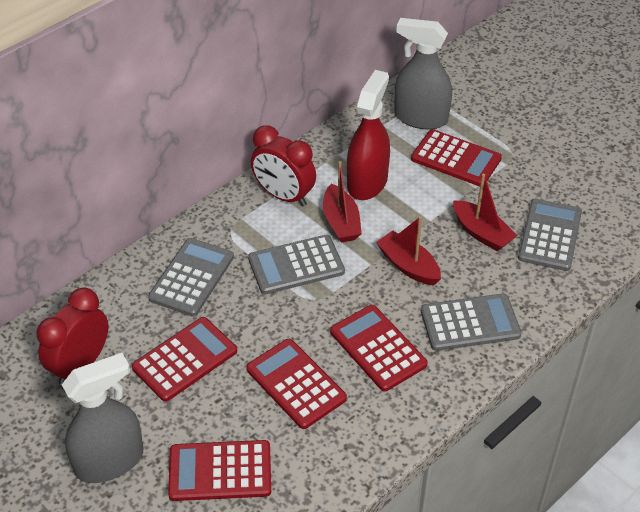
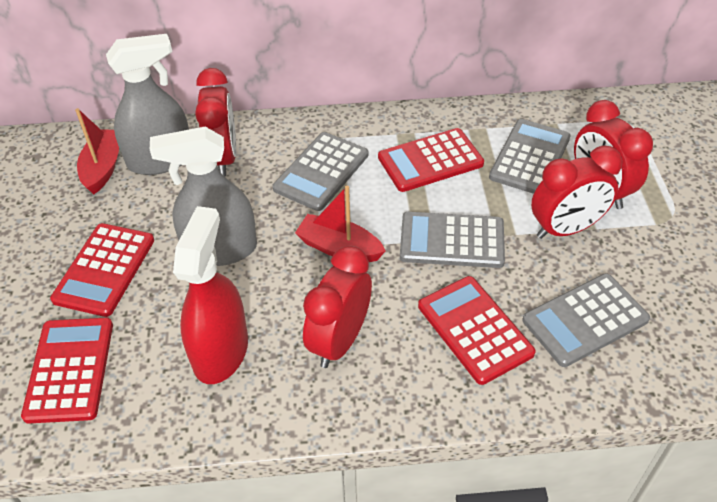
red boat: 3 -> 2
red calculator: 5 -> 4
red clock: 2 -> 4

